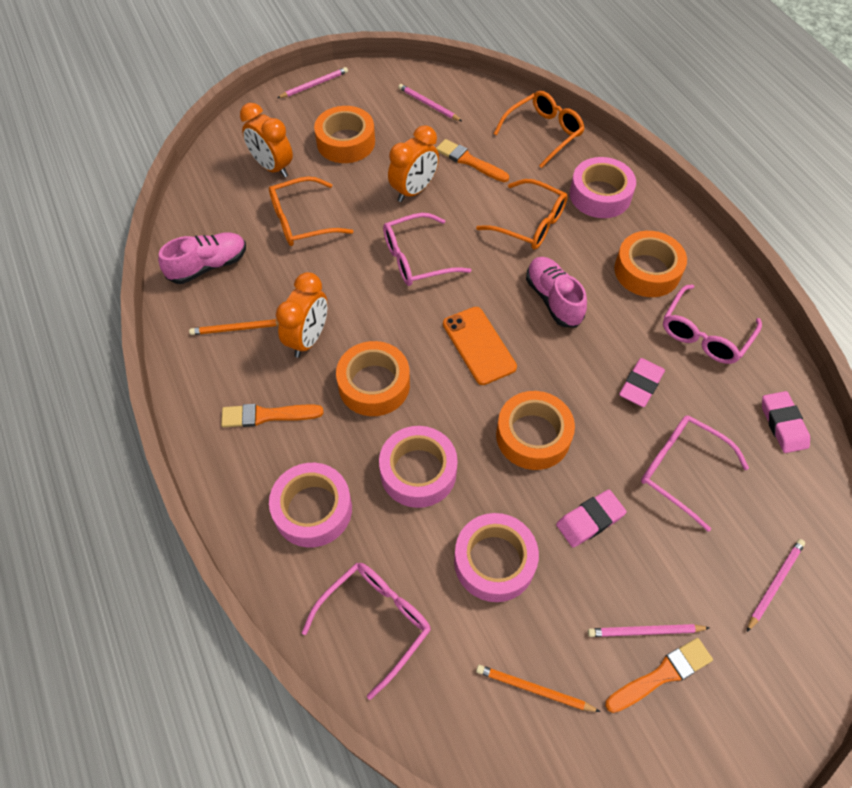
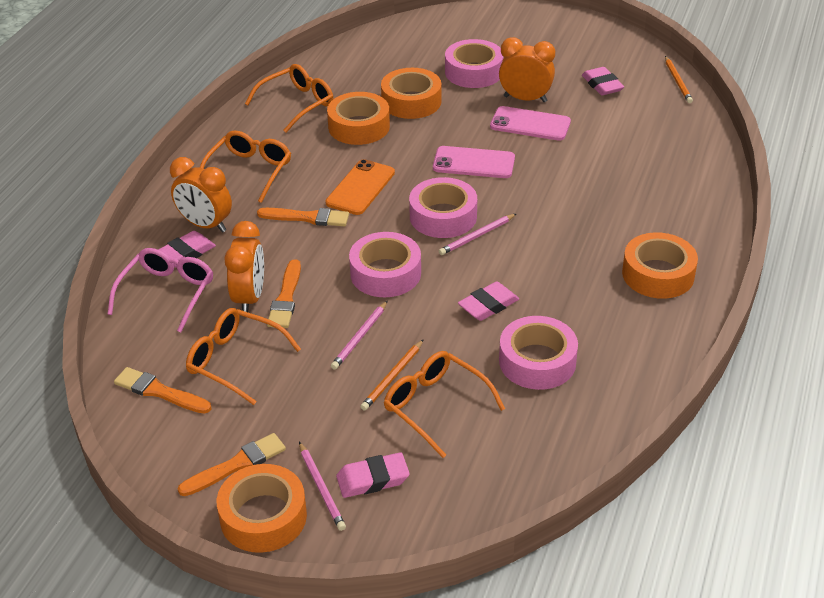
orange brush: 3 -> 4
orange glasses: 3 -> 4
pink eraser: 3 -> 4
pink glasses: 4 -> 1
pink pencil: 4 -> 3
pink phone: 0 -> 2
pink shoe: 2 -> 0

